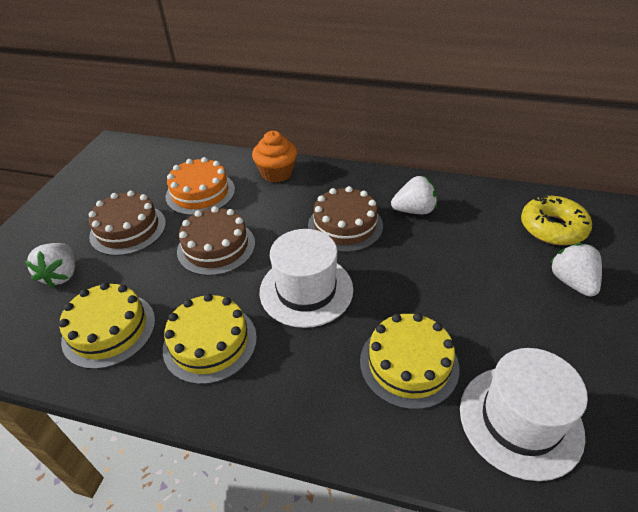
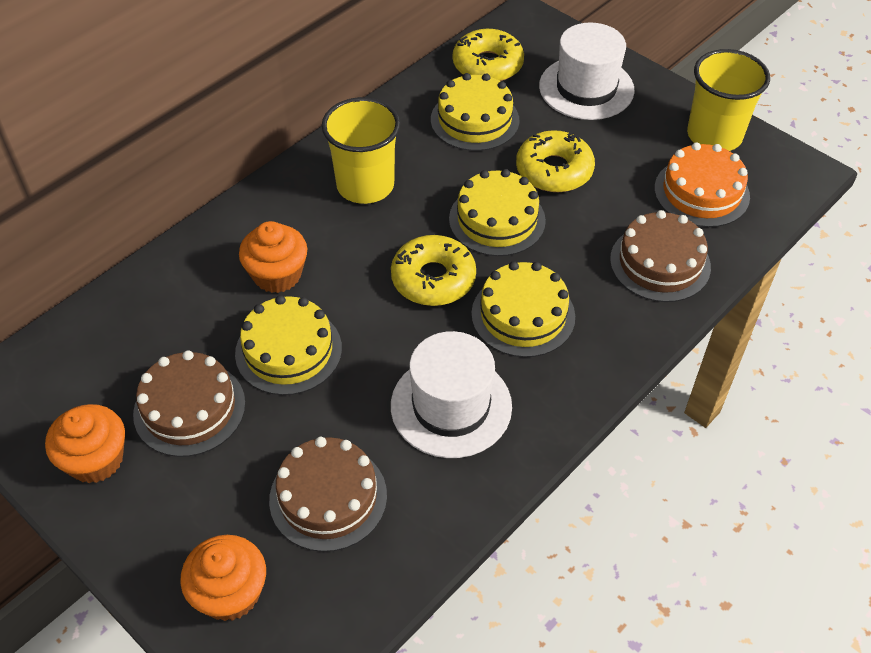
orange cupcake: 1 -> 3
white strawberry: 3 -> 0
yellow cake: 3 -> 4
yellow cup: 0 -> 2
yellow donut: 1 -> 3

